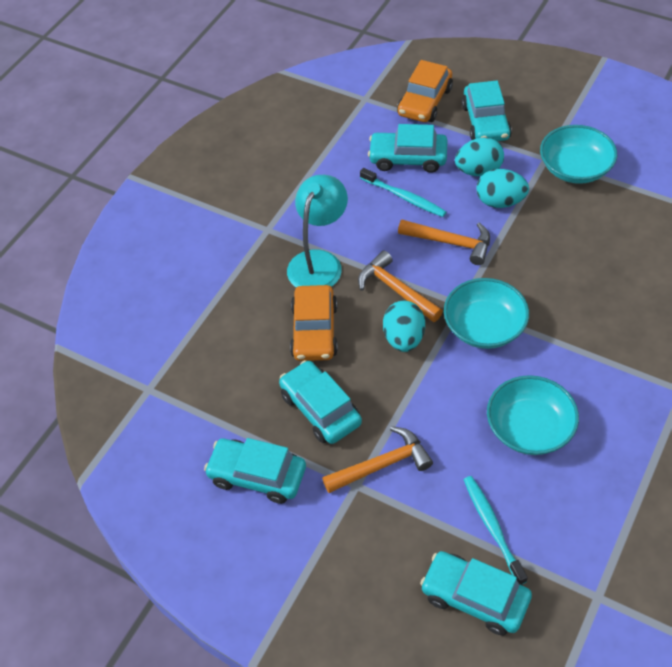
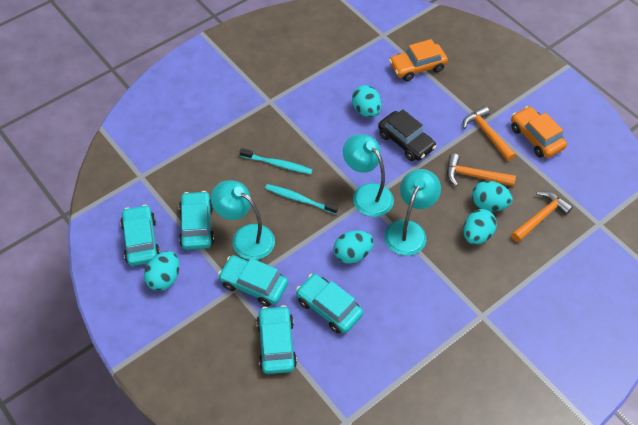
black car: 0 -> 1
turquoise bowl: 3 -> 0
turquoise egg: 3 -> 5
turquoise lamp: 1 -> 3

